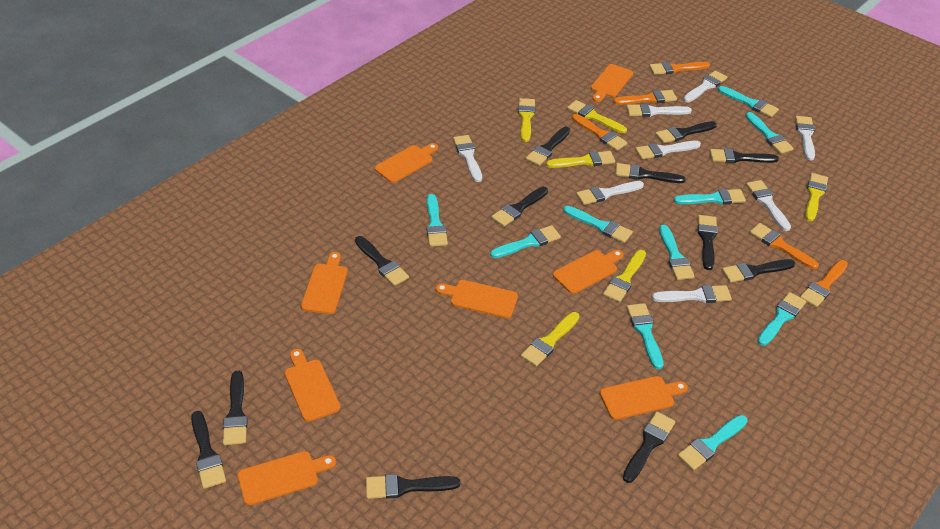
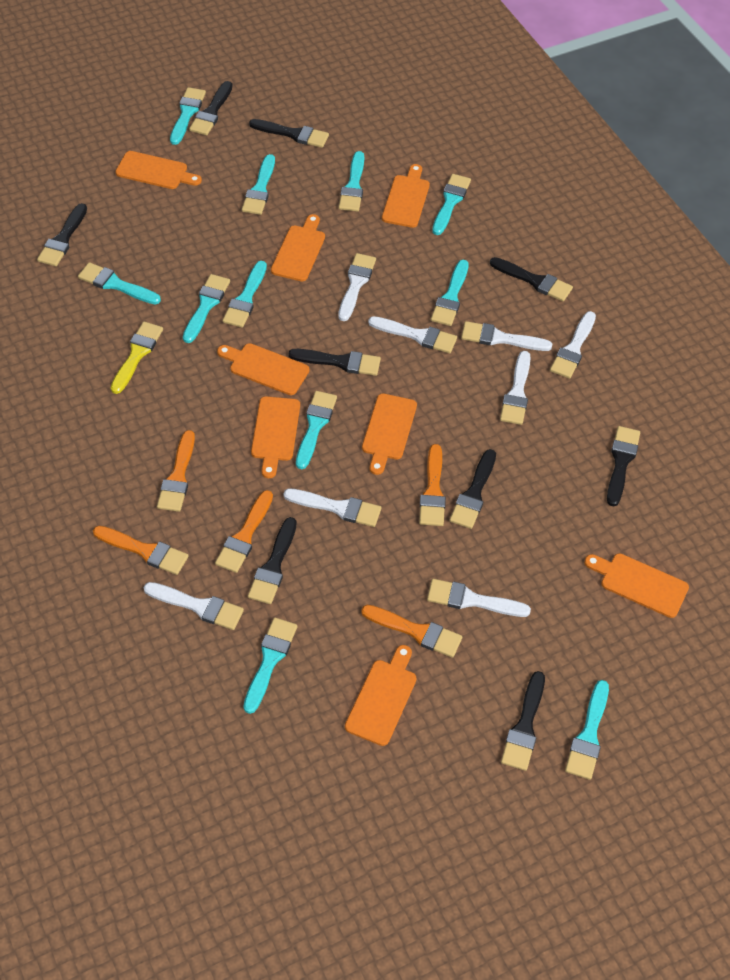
black brush: 12 -> 9
turquoise brush: 10 -> 11
yellow brush: 6 -> 1

